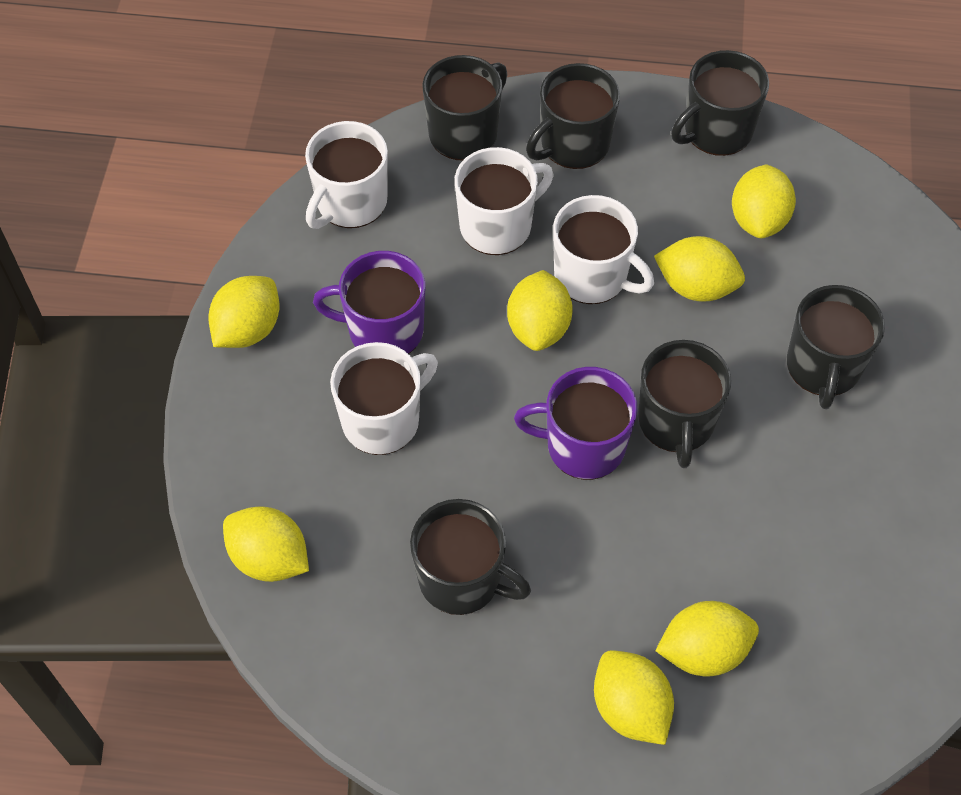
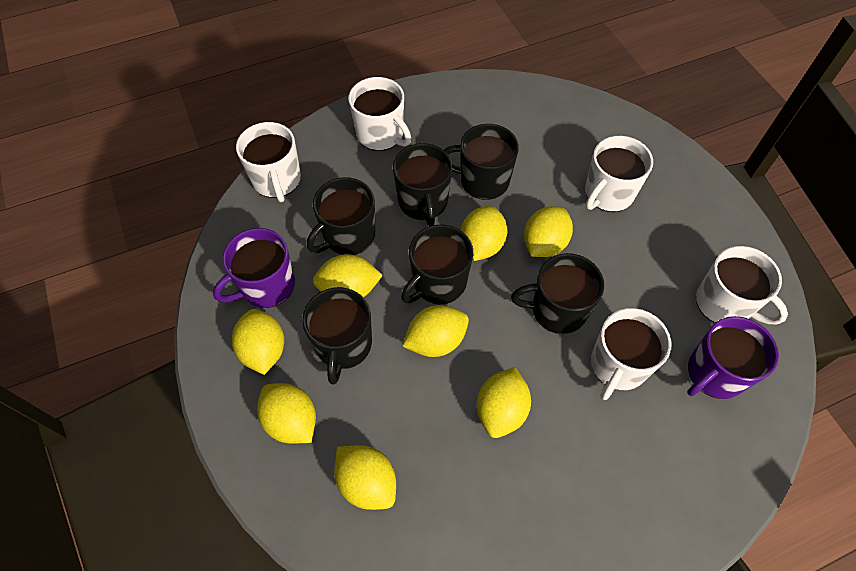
white mug: 4 -> 5
yellow lemon: 7 -> 8

